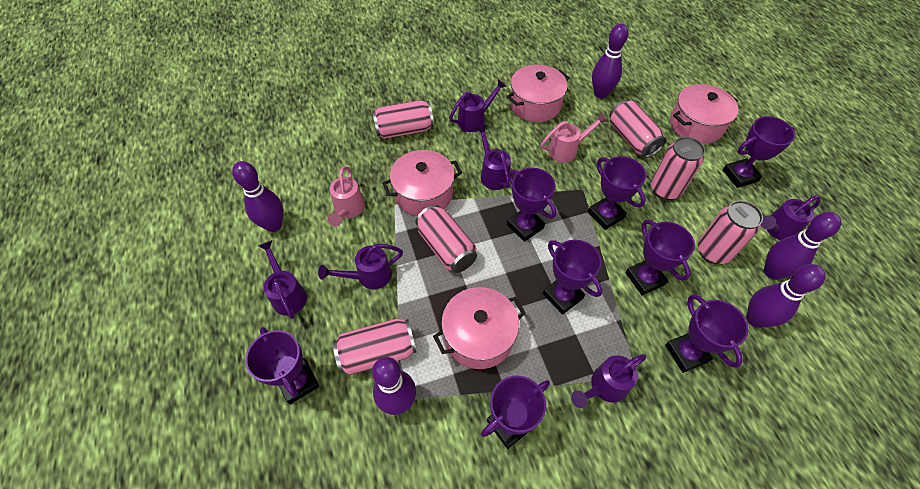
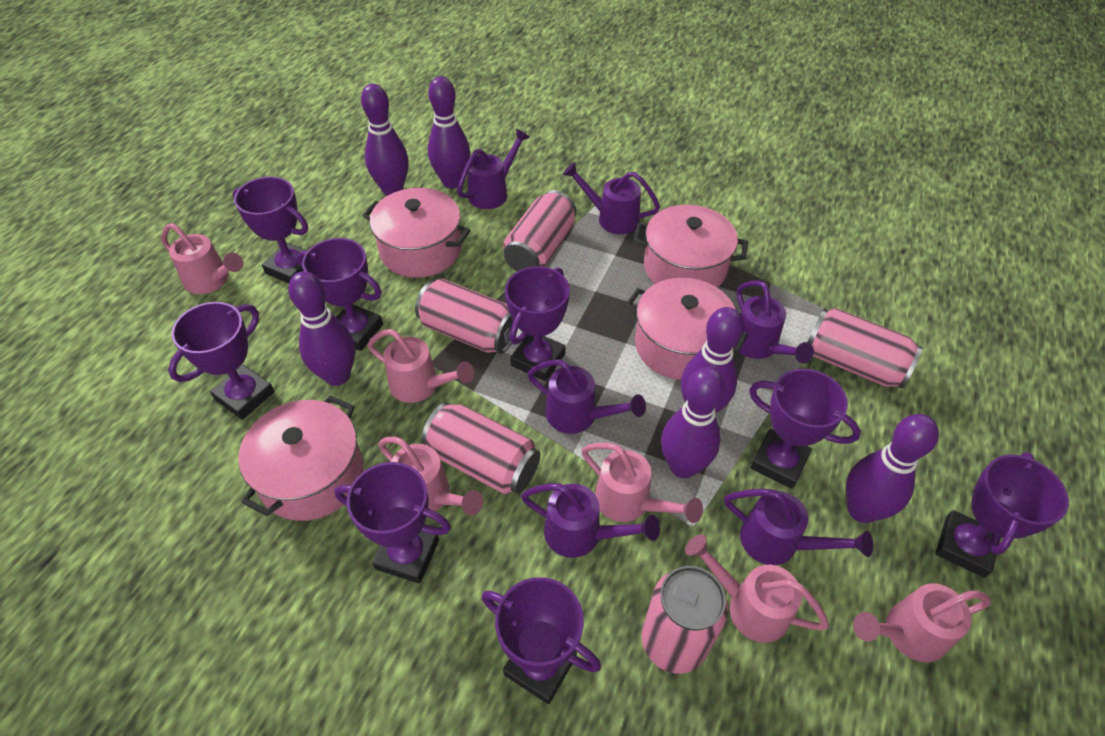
pink can: 6 -> 5
pink watering can: 2 -> 6
purple bowling pin: 5 -> 6

